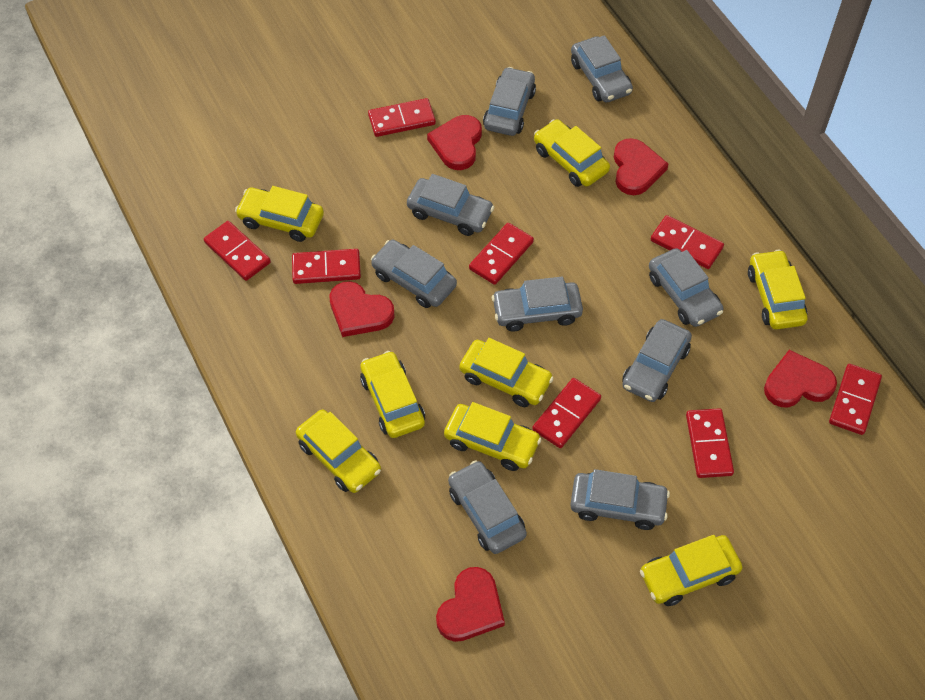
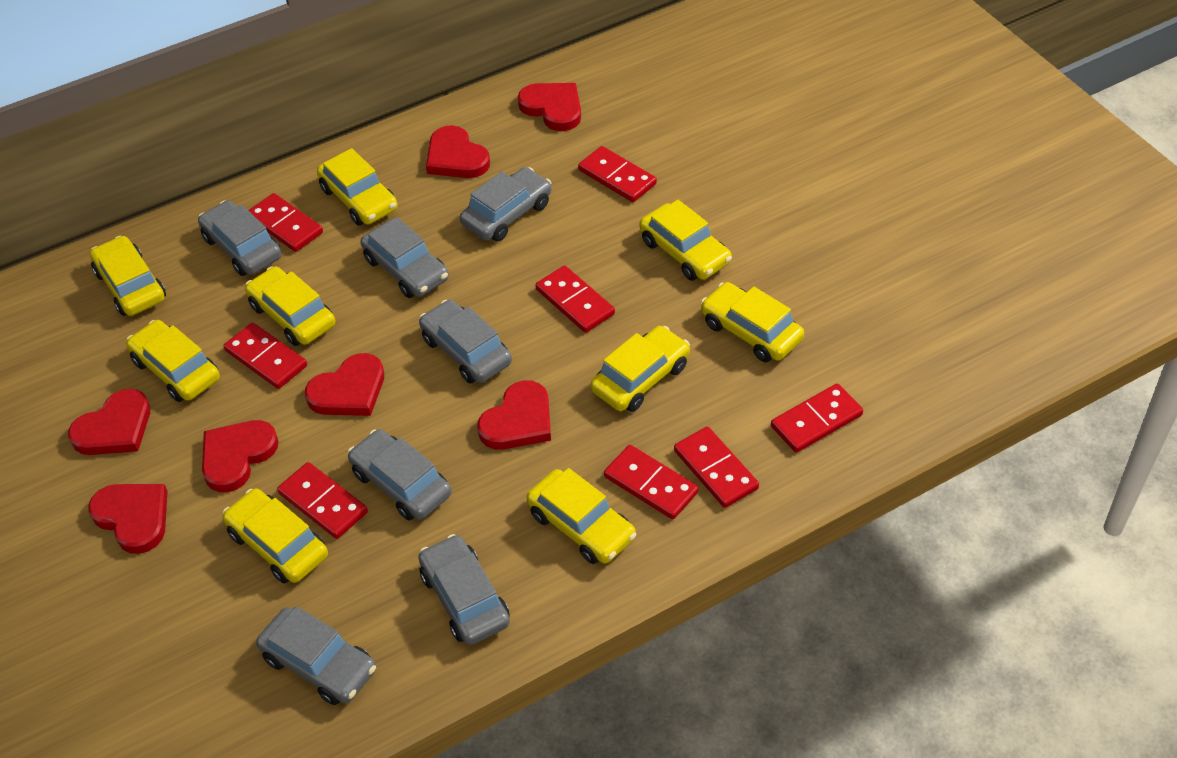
grey car: 9 -> 7
red heart: 5 -> 7
yellow car: 8 -> 9

